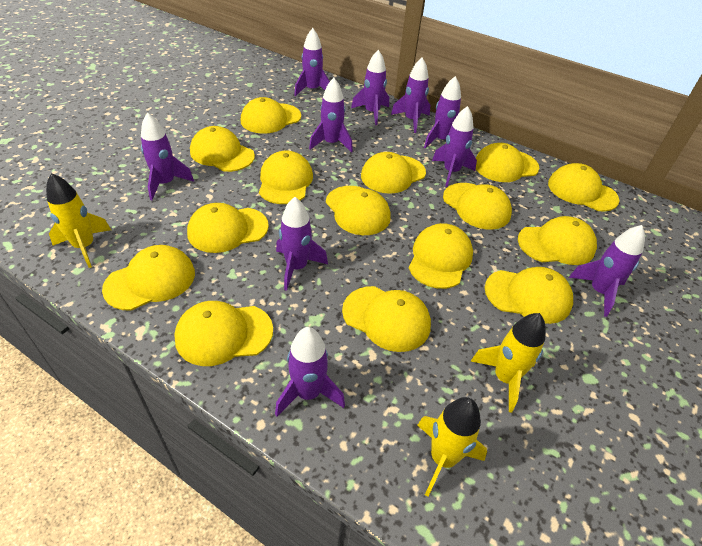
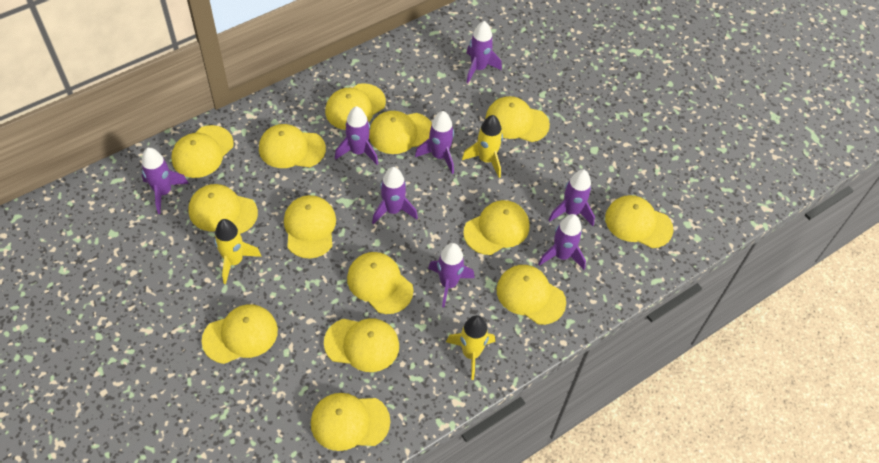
purple rocket: 10 -> 8
yellow cap: 15 -> 14

